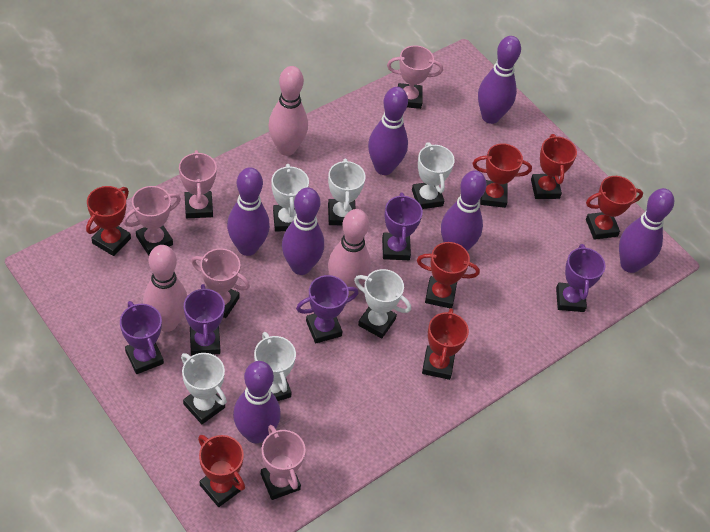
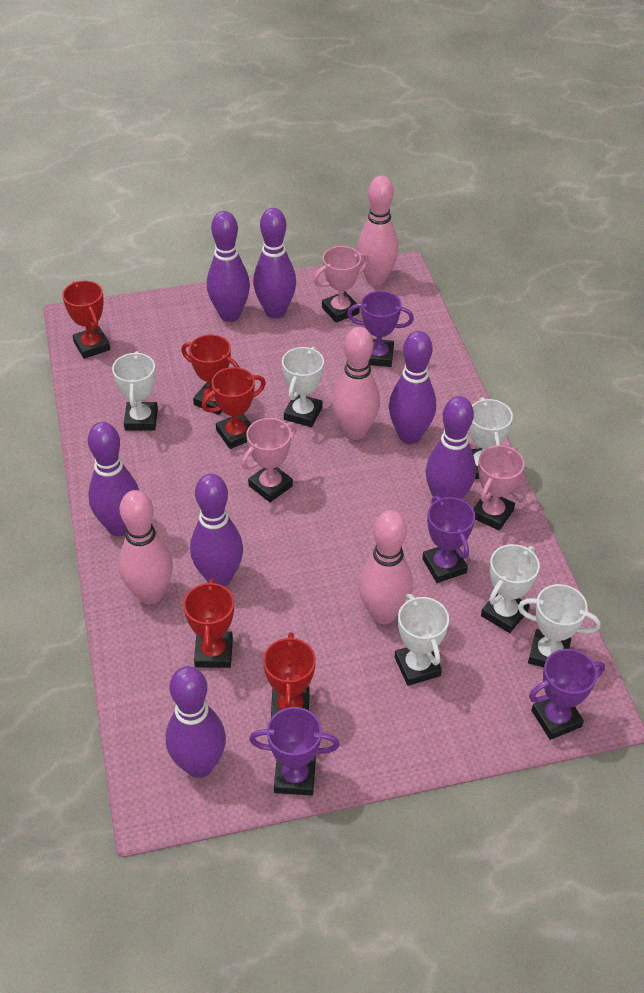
pink bowling pin: 3 -> 4
pink trophy: 5 -> 3
purple trophy: 5 -> 4
red trophy: 7 -> 5

